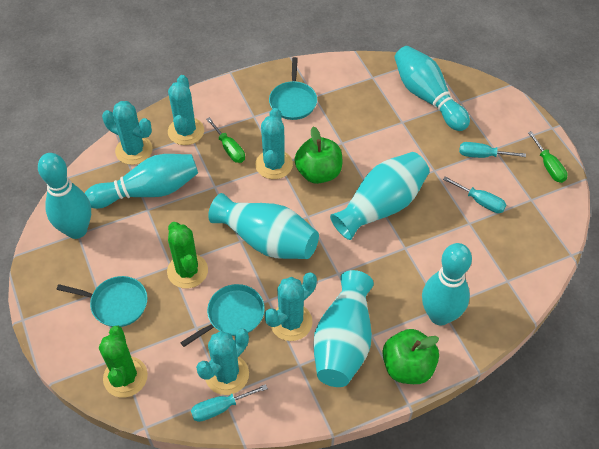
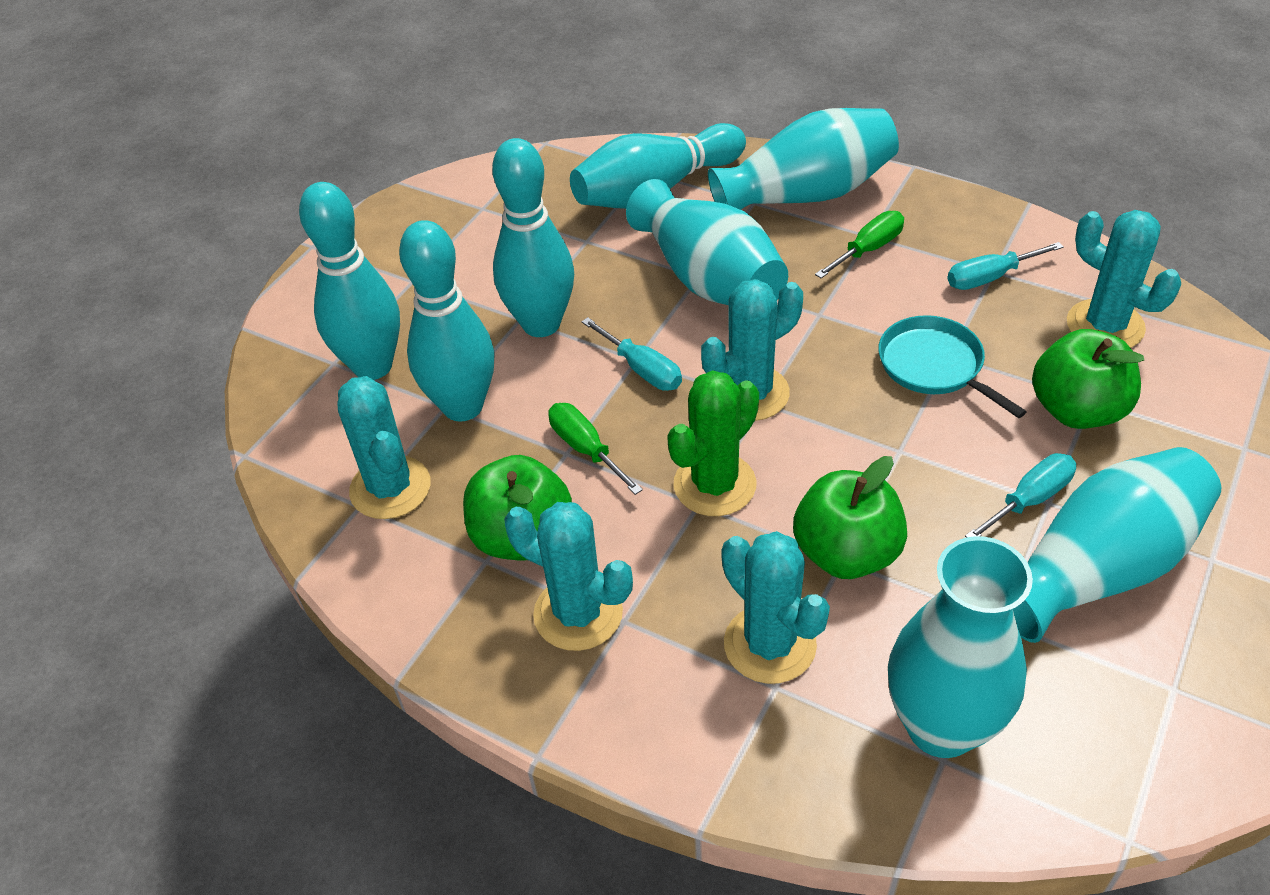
green apple: 2 -> 3
green cactus: 2 -> 1
turquoise pan: 3 -> 1
turquoise vase: 3 -> 4

